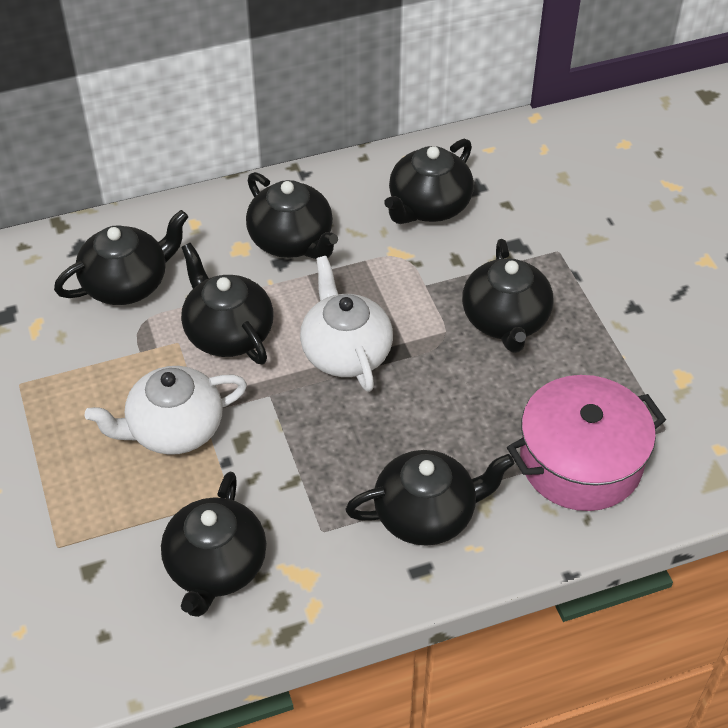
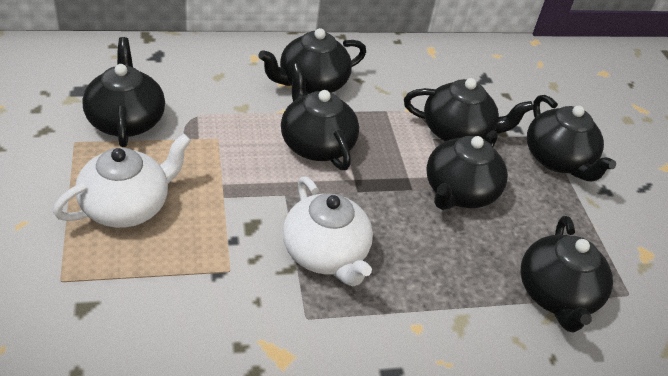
pink pot: 1 -> 0

